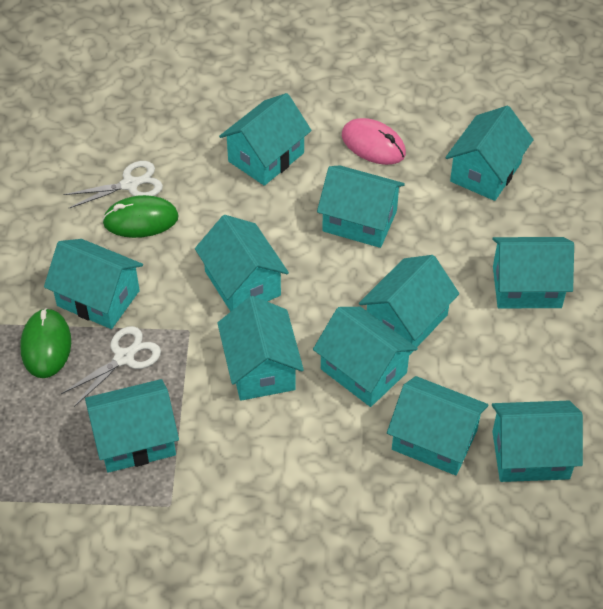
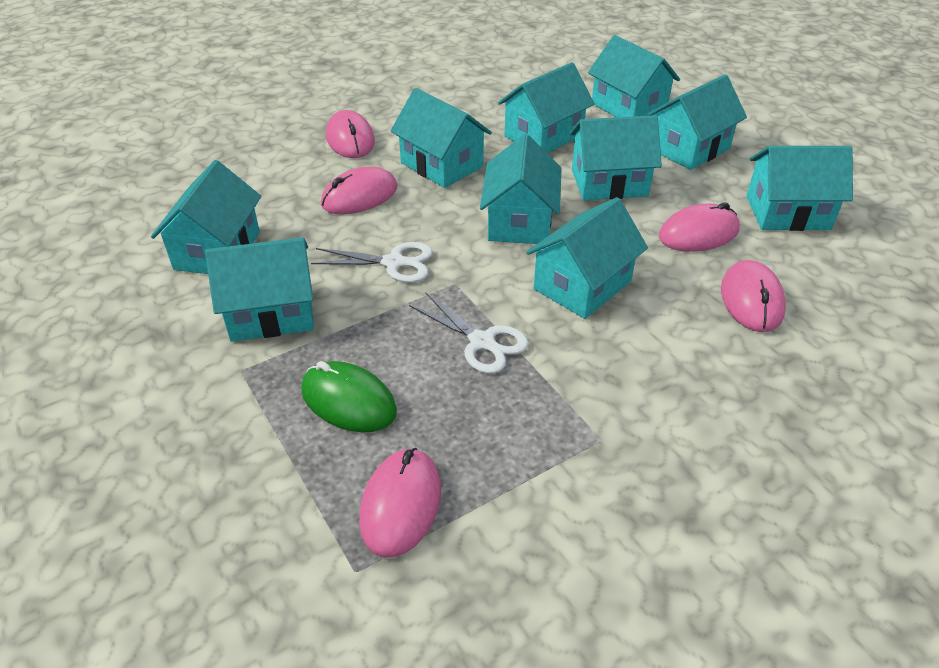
green mouse: 2 -> 1
pink mouse: 1 -> 5
turquoise house: 12 -> 10

